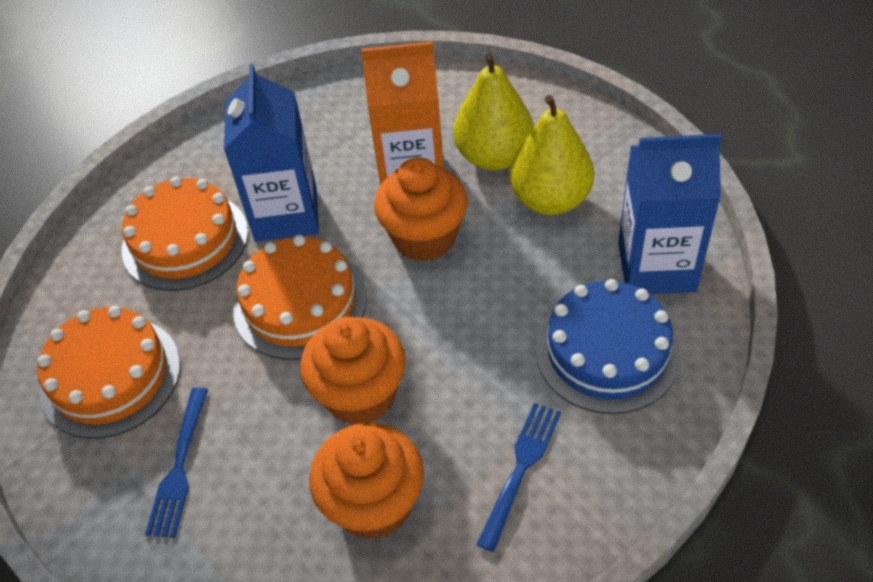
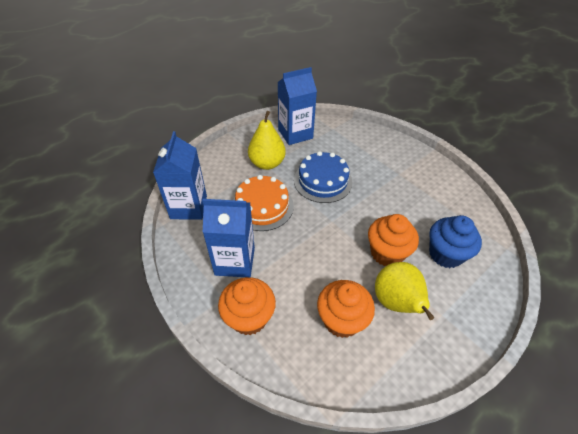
blue carton: 2 -> 3
blue cupcake: 0 -> 1
blue fork: 2 -> 0
orange cake: 3 -> 1
orange carton: 1 -> 0

